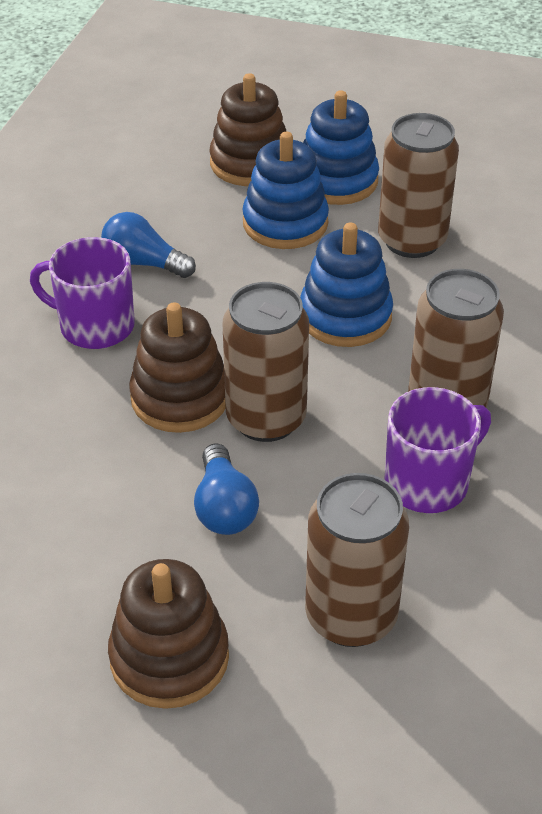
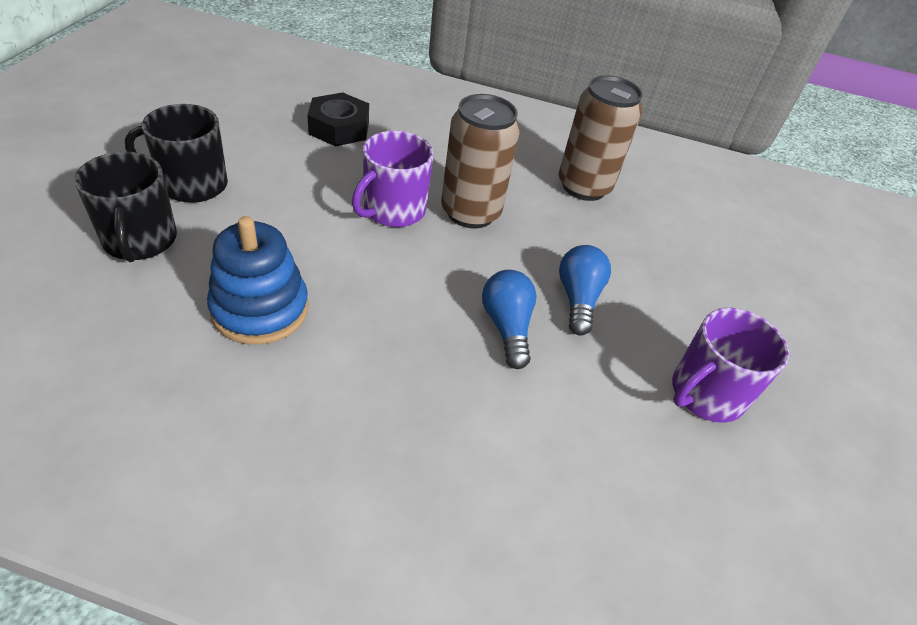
black mug: 0 -> 2
black nut: 0 -> 1
blue stacking toy: 3 -> 1
brown can: 4 -> 2
brown stacking toy: 3 -> 0

